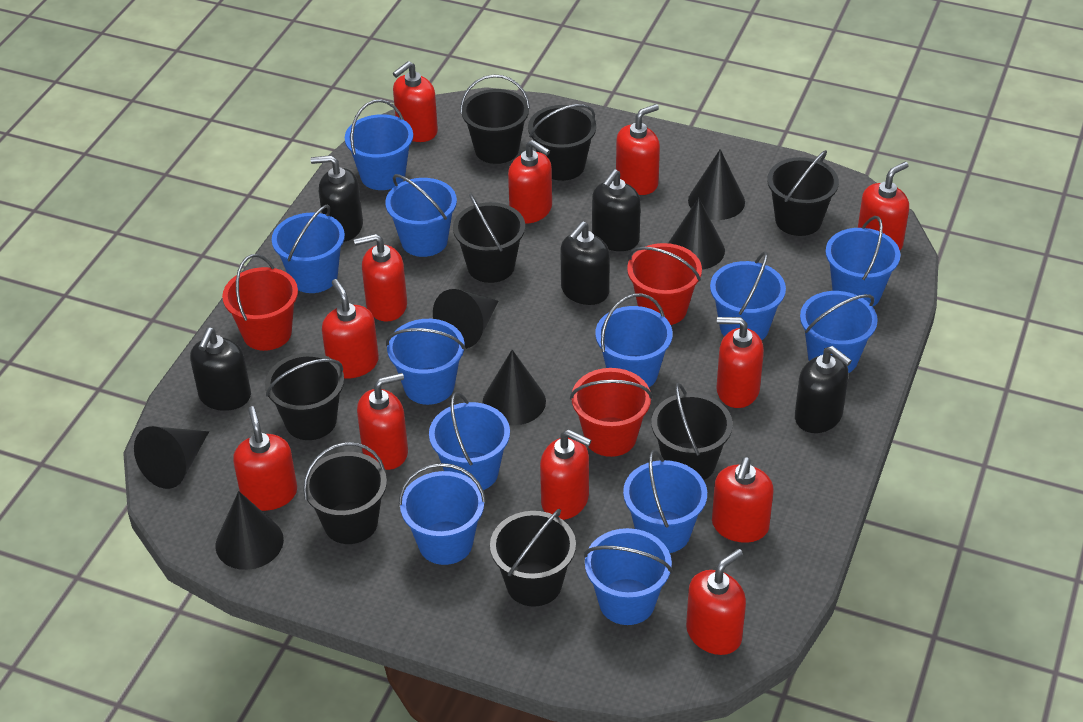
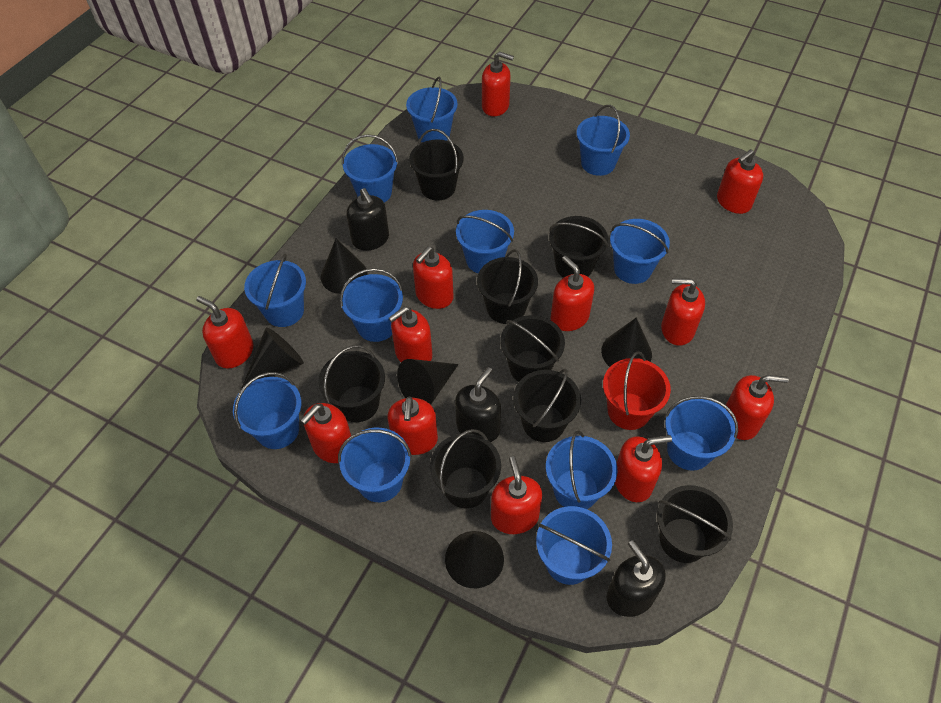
black cone: 6 -> 5
black soap dispenser: 5 -> 3
red bucket: 3 -> 1

